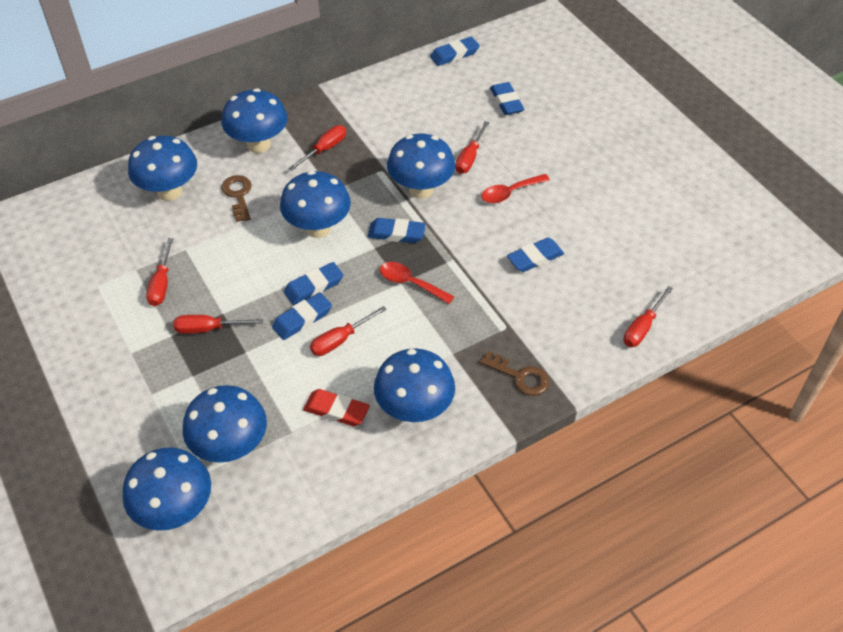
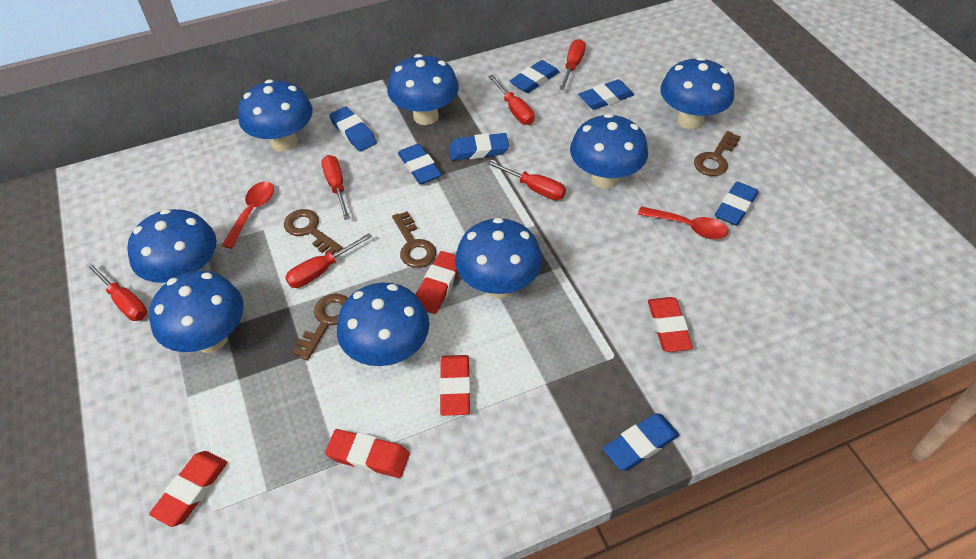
blue eraser: 6 -> 7
blue mushroom: 7 -> 8
brown key: 2 -> 4
red eraser: 1 -> 5

